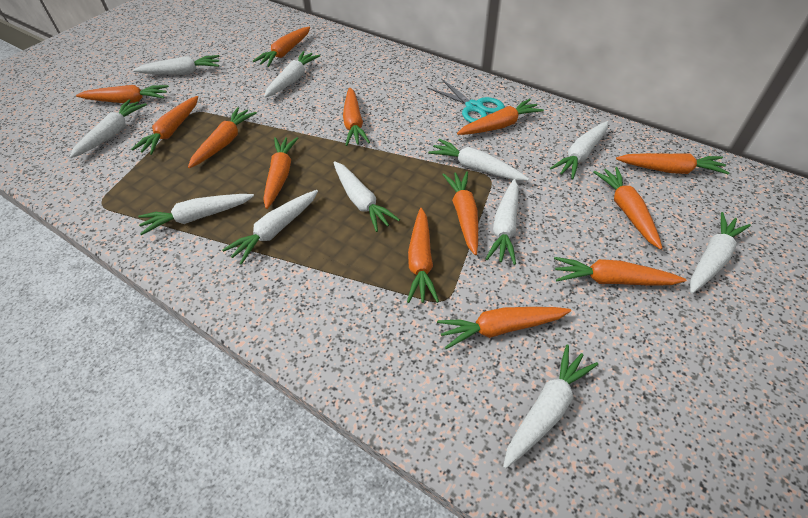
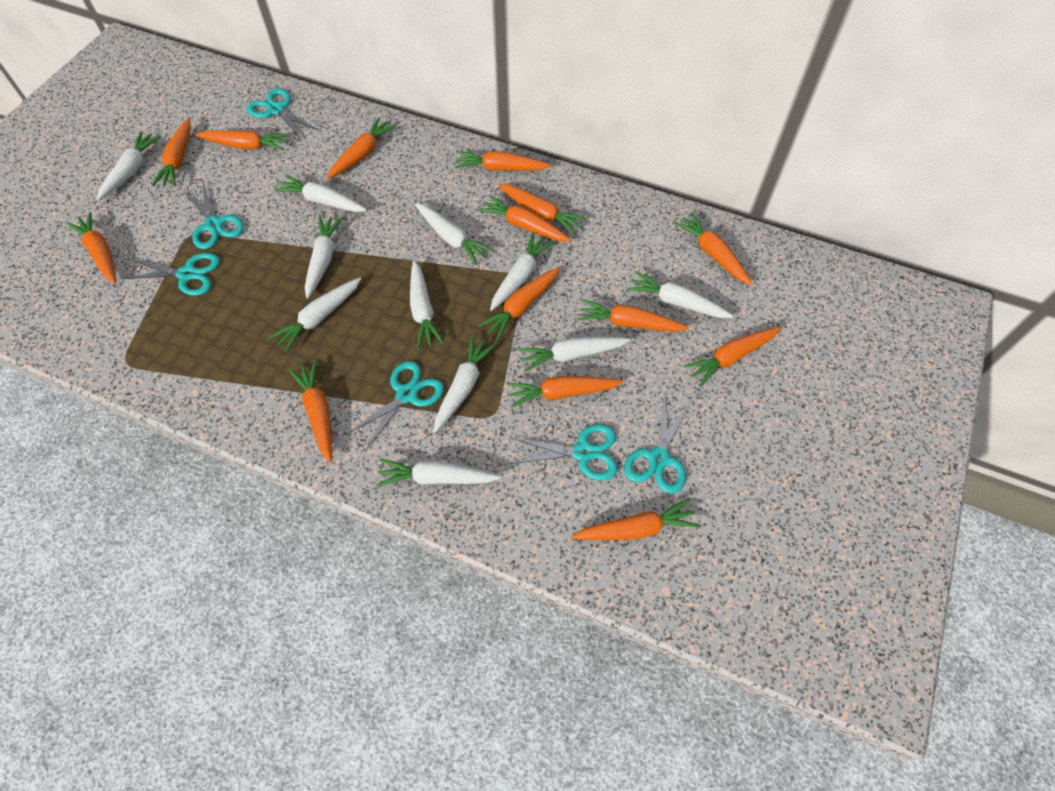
orange carrot: 13 -> 14
turquoise scissors: 1 -> 6

